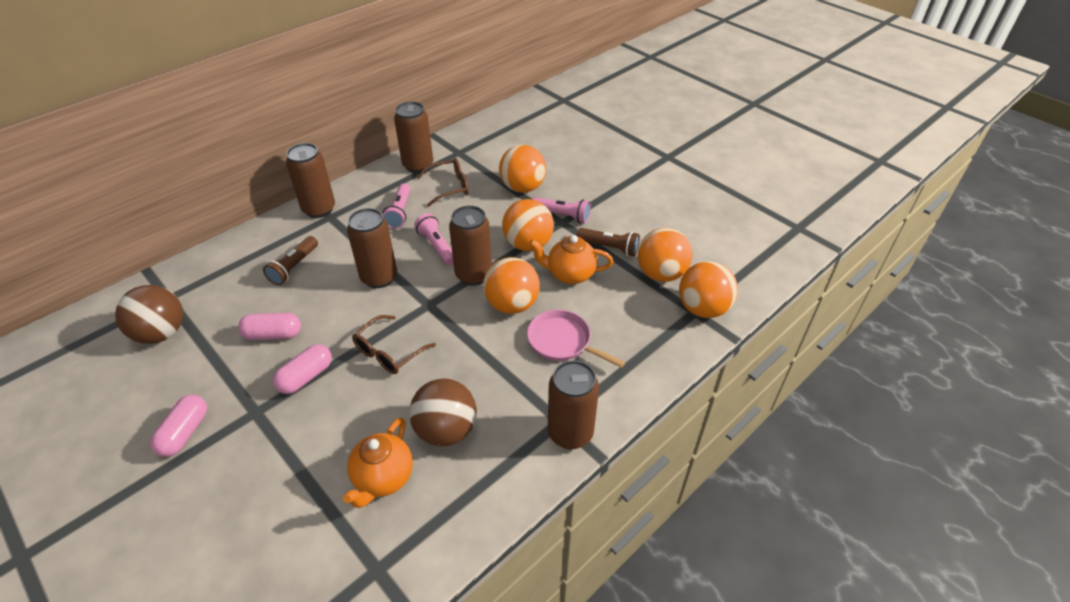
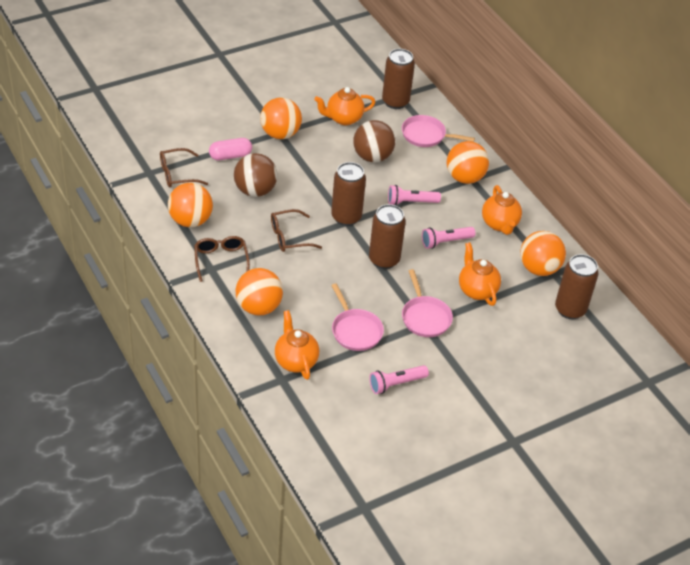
brown can: 5 -> 4
brown flashlight: 2 -> 0
brown glasses: 2 -> 3
orange teapot: 2 -> 4
pink capsule: 3 -> 1
pink pan: 1 -> 3

